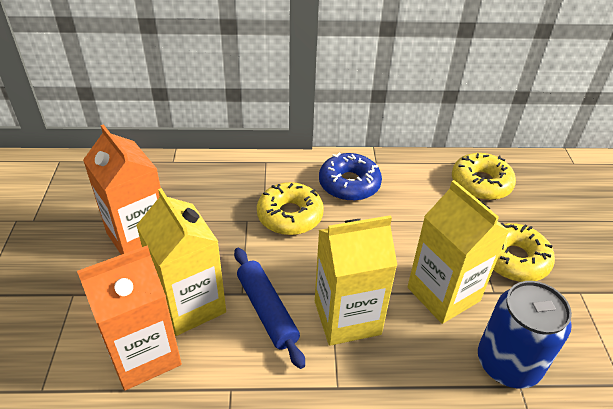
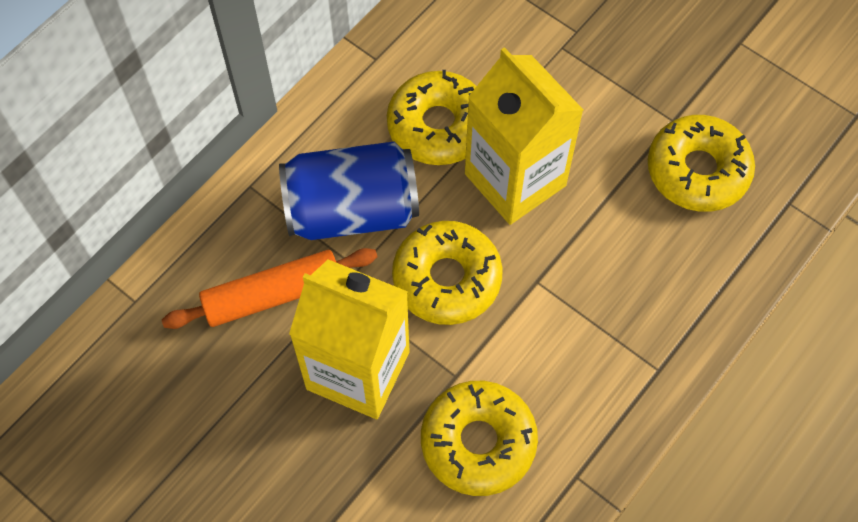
blue donut: 1 -> 0
blue rolling pin: 1 -> 0
orange carton: 2 -> 0
orange rolling pin: 0 -> 1
yellow carton: 3 -> 2
yellow donut: 3 -> 4

